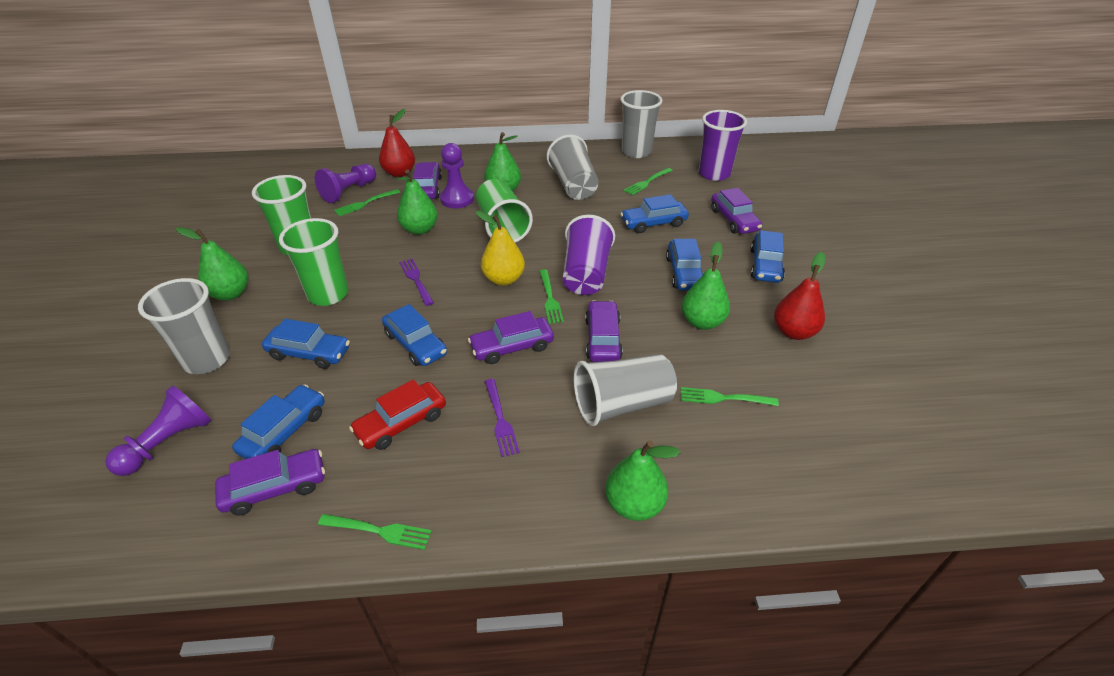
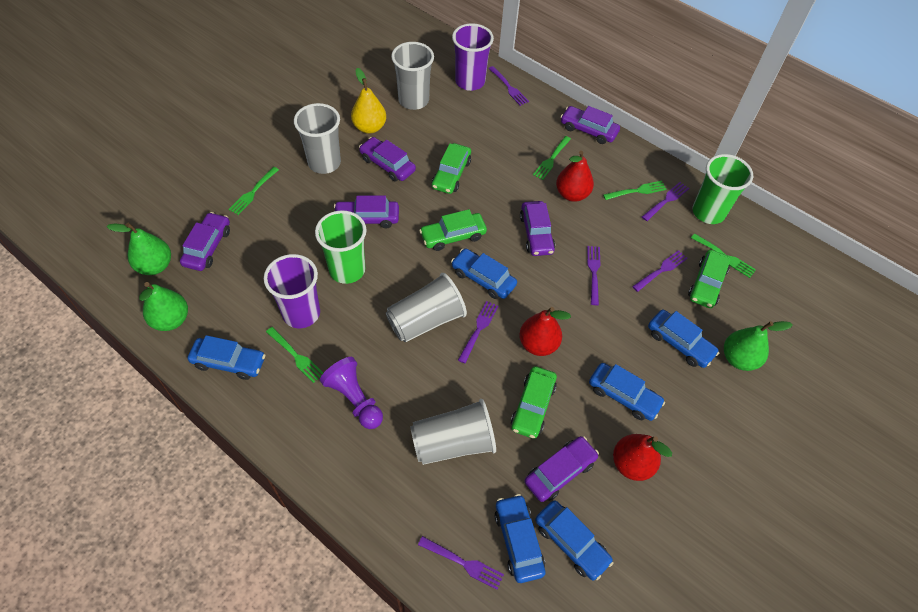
green car: 0 -> 4
green cup: 3 -> 2
green pear: 5 -> 3
purple car: 5 -> 6
purple fork: 2 -> 6
purple pawn: 3 -> 1
red car: 1 -> 0
red pear: 2 -> 3

